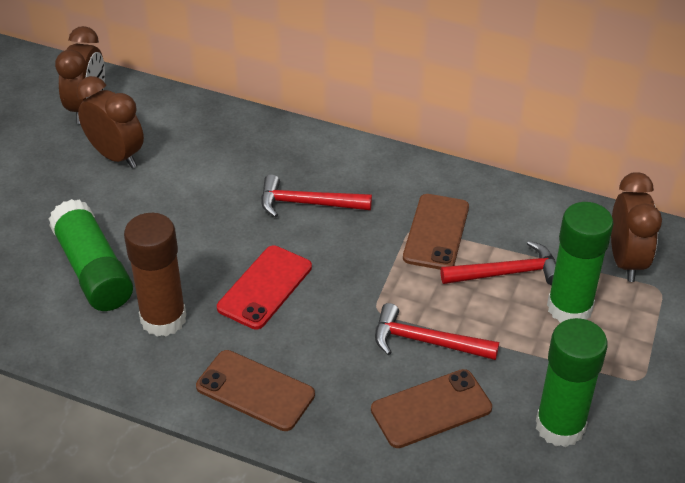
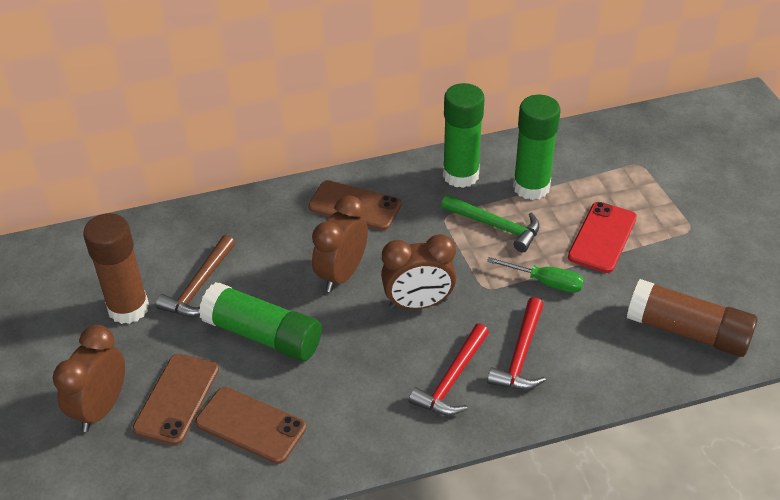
brown glue stick: 1 -> 2
brown hammer: 0 -> 1
green hammer: 0 -> 1
green screwdriver: 0 -> 1
red hammer: 3 -> 2

